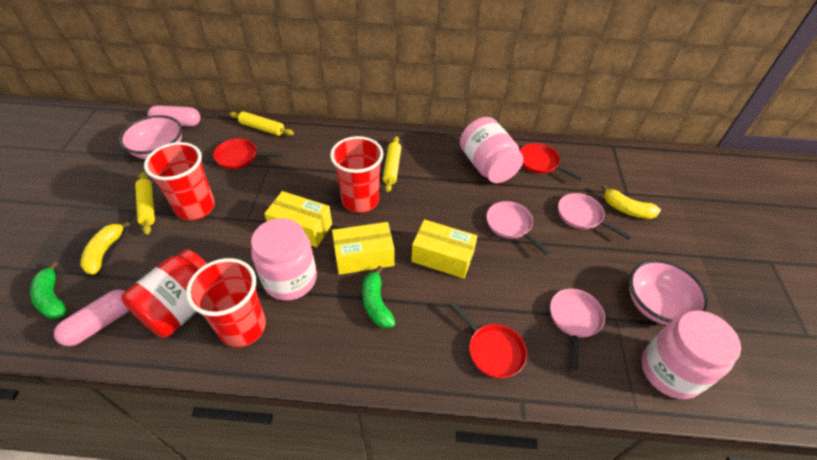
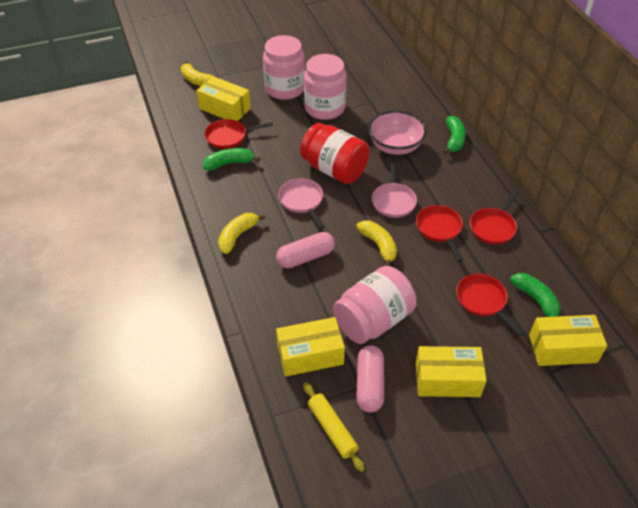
green banana: 2 -> 3
pink bowl: 2 -> 1
pink pan: 3 -> 2
red cup: 3 -> 0
red pan: 3 -> 4
yellow banana: 2 -> 3
yellow box: 3 -> 4
yellow rolling pin: 3 -> 1

